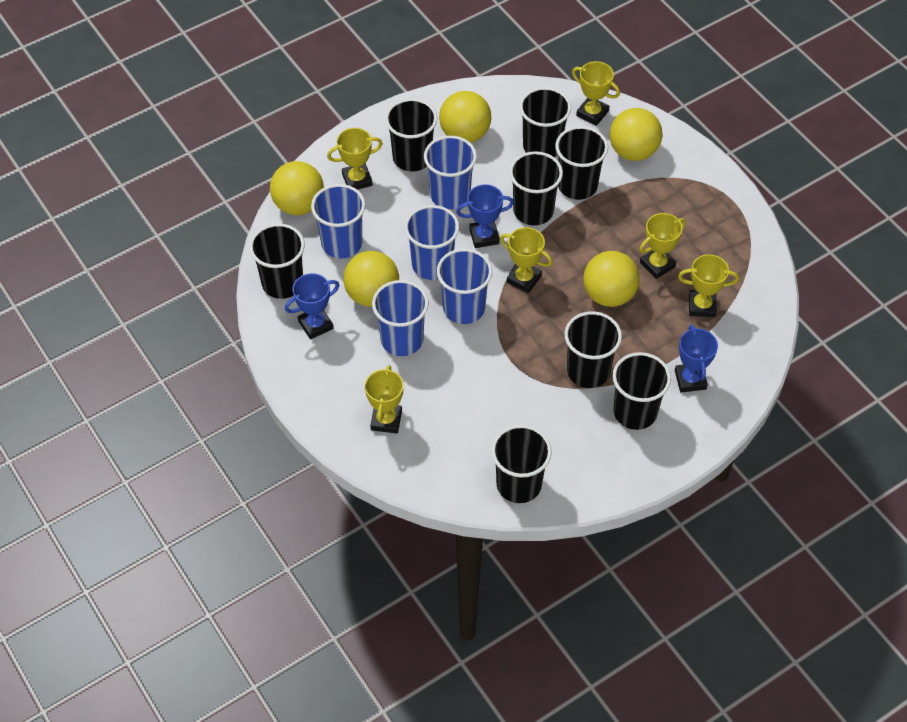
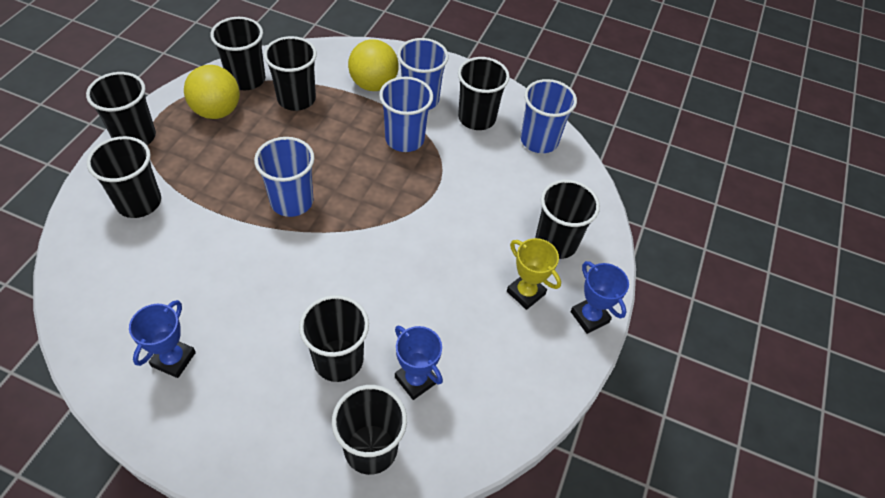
blue cup: 5 -> 4
yellow ball: 5 -> 2
yellow trophy: 6 -> 1

